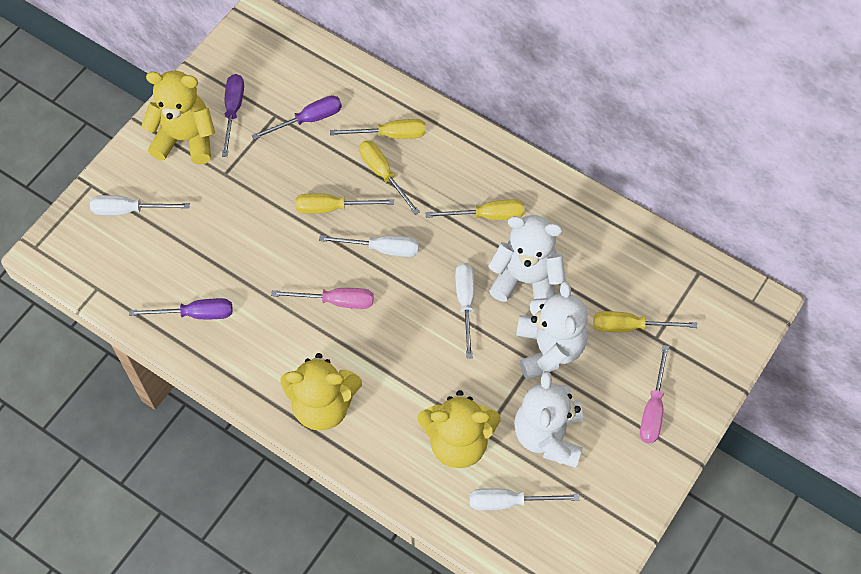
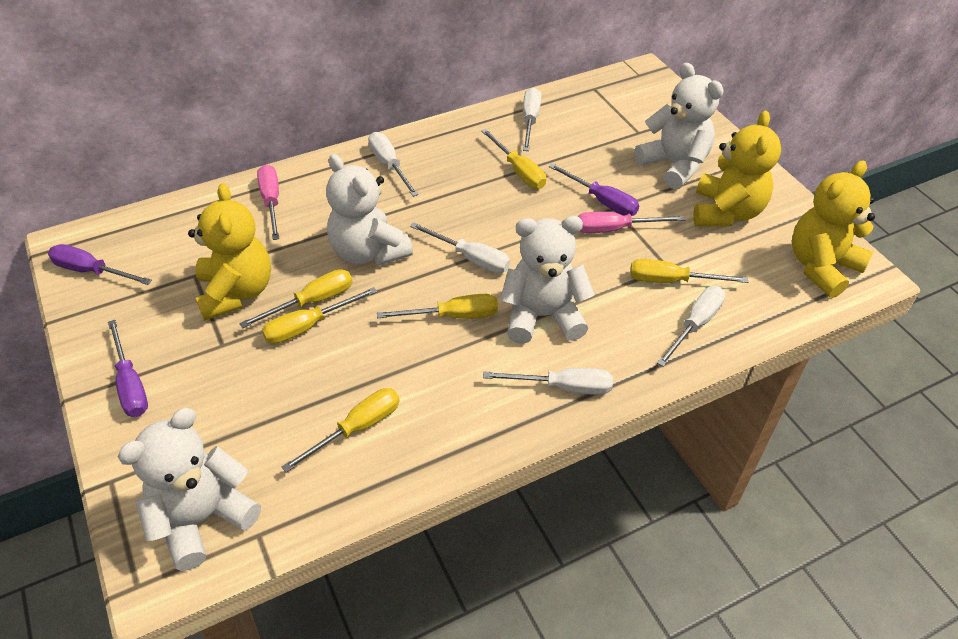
white screwdriver: 4 -> 5
white teddy bear: 3 -> 4
yellow screwdriver: 5 -> 6

